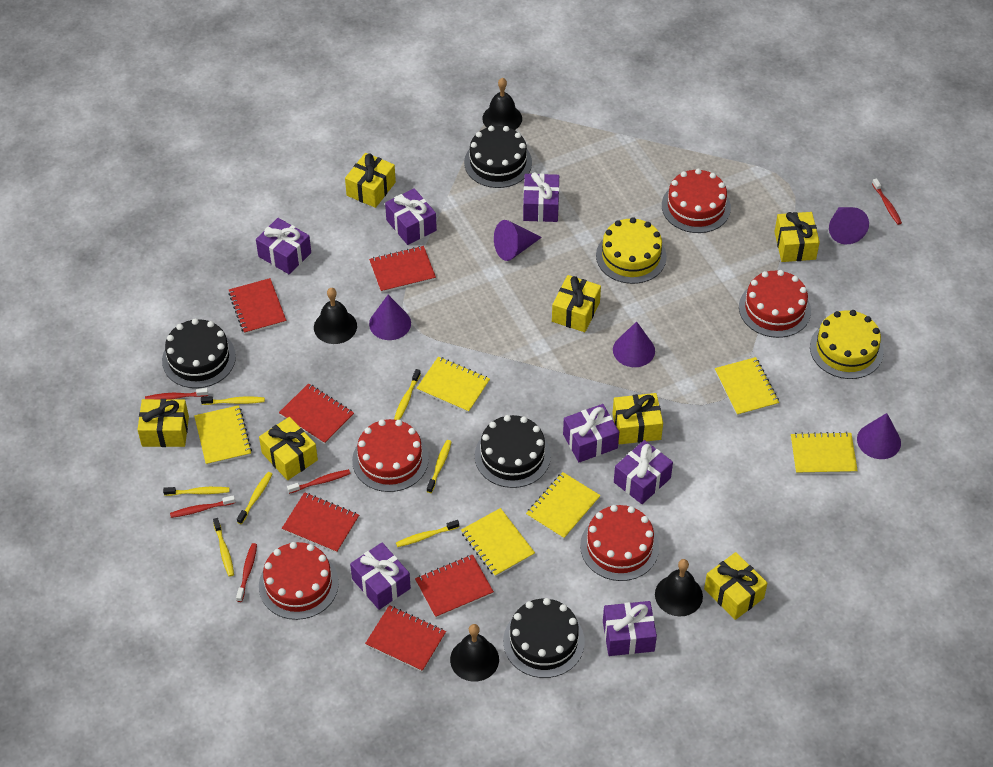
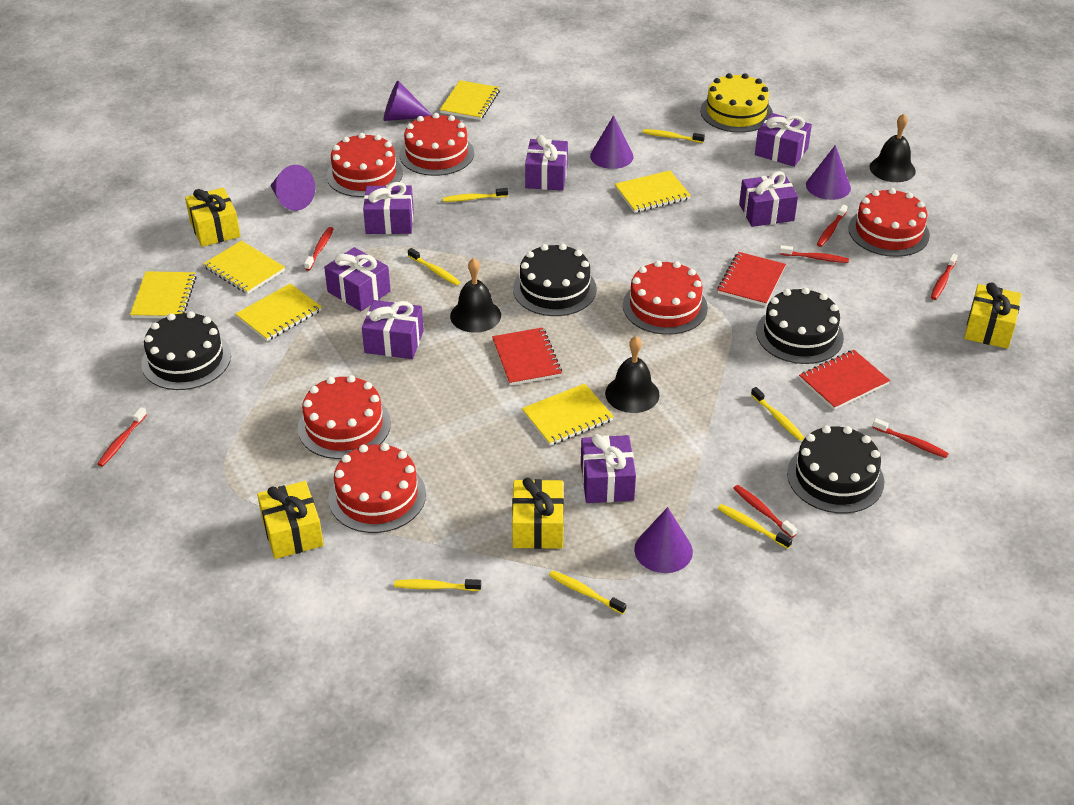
black bell: 4 -> 3
red cake: 5 -> 6
red notebook: 6 -> 3
red toothbrush: 5 -> 7
yellow cake: 2 -> 1
yellow gift: 7 -> 4

